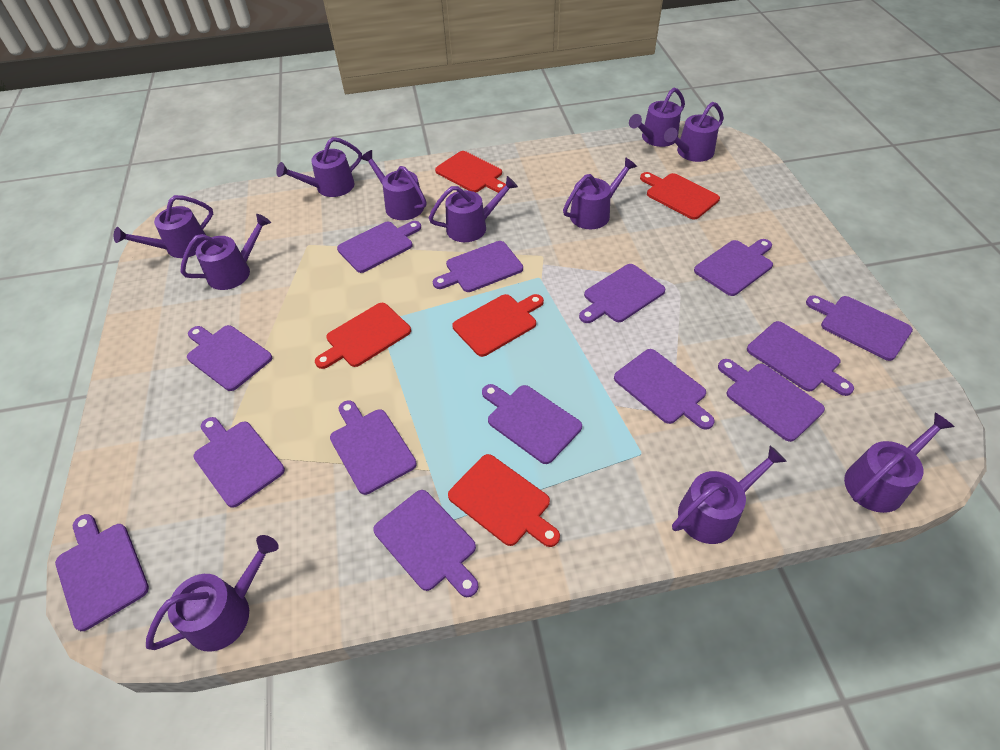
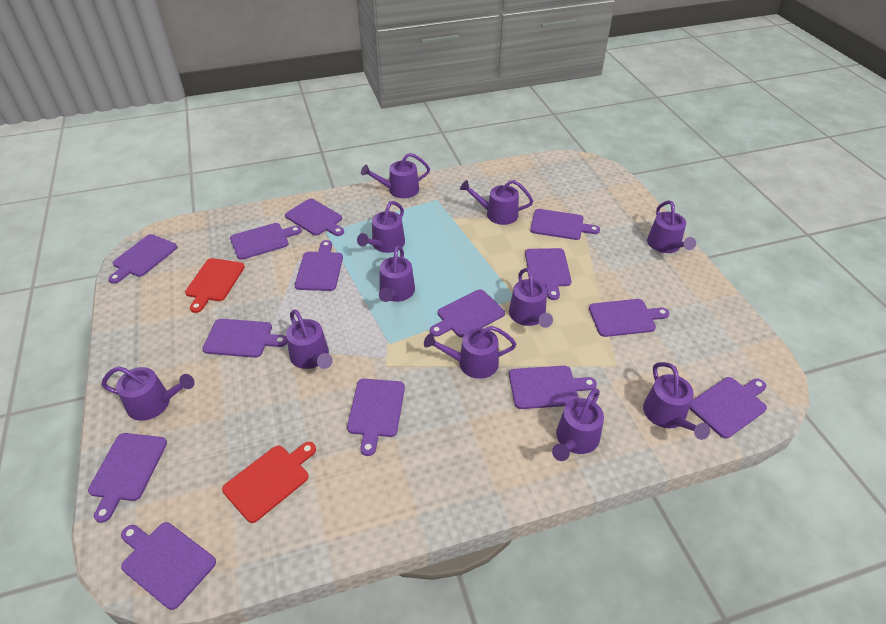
red cutting board: 5 -> 2

